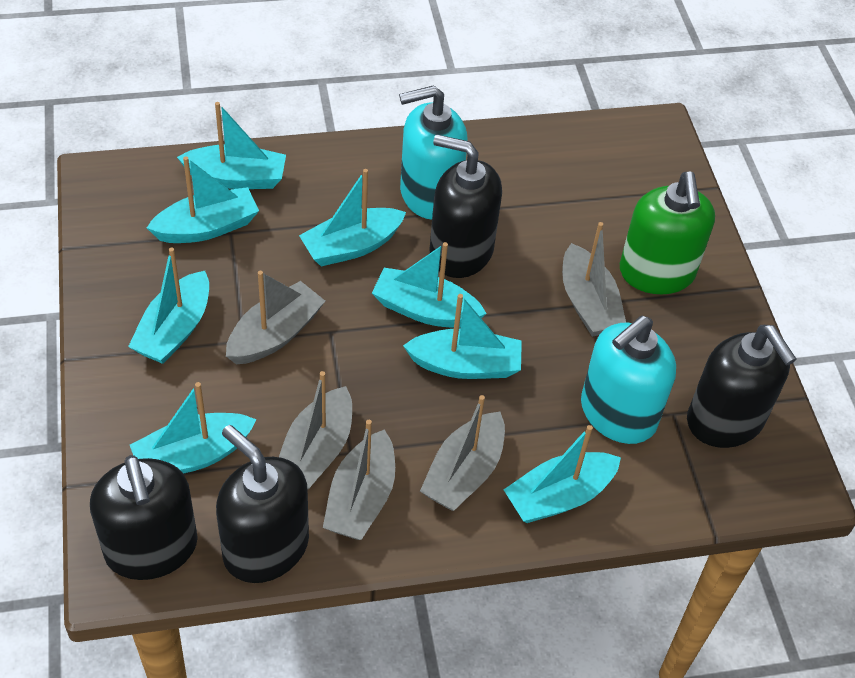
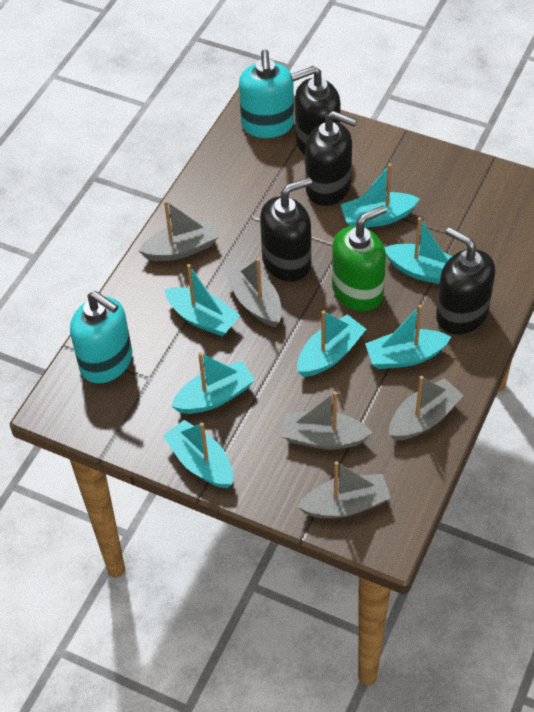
turquoise boat: 8 -> 7

